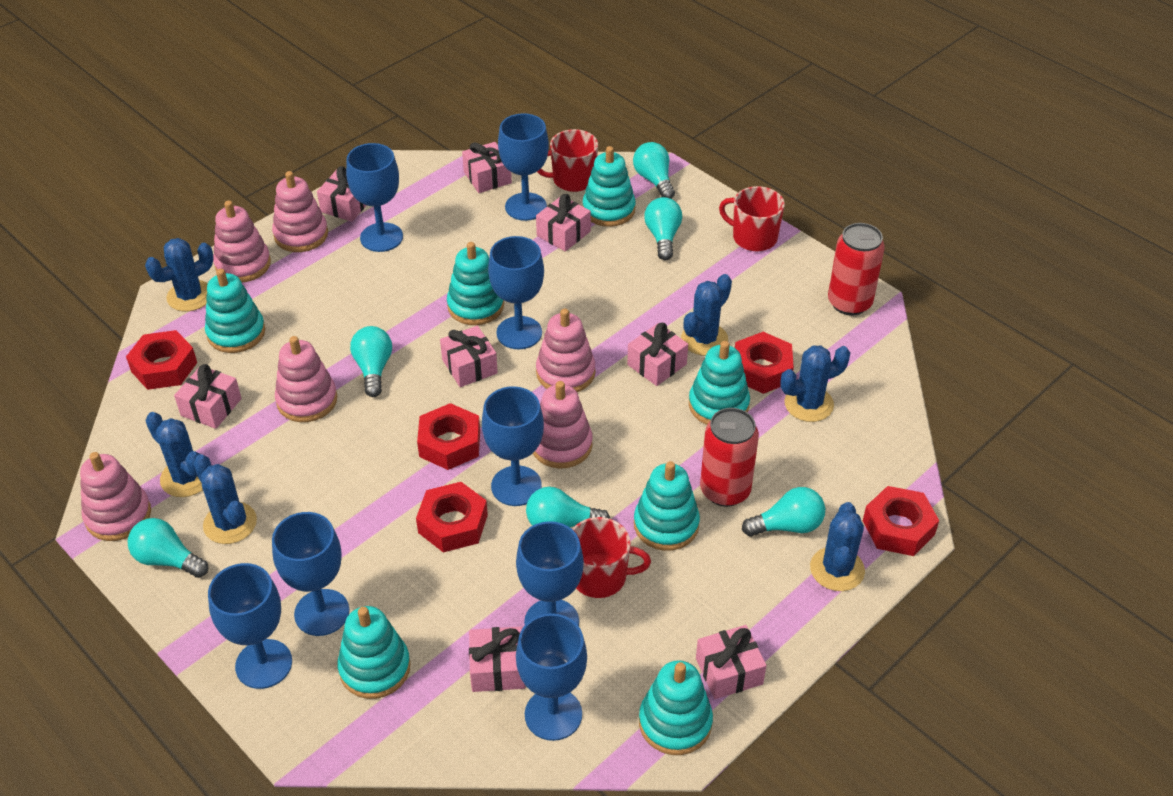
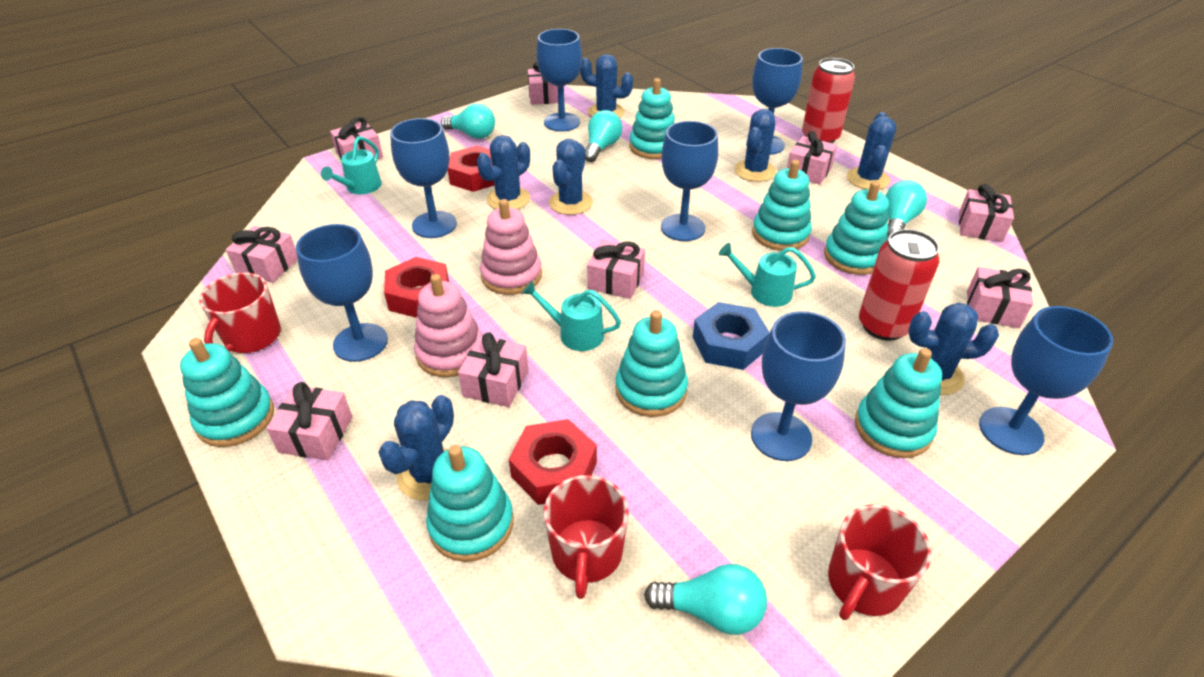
blue cactus: 6 -> 7
blue goblet: 8 -> 7
blue nut: 0 -> 1
pink gift: 8 -> 9
pink stacking toy: 6 -> 2
red nut: 5 -> 3
turquoise light bulb: 6 -> 4
turquoise watering can: 0 -> 3

